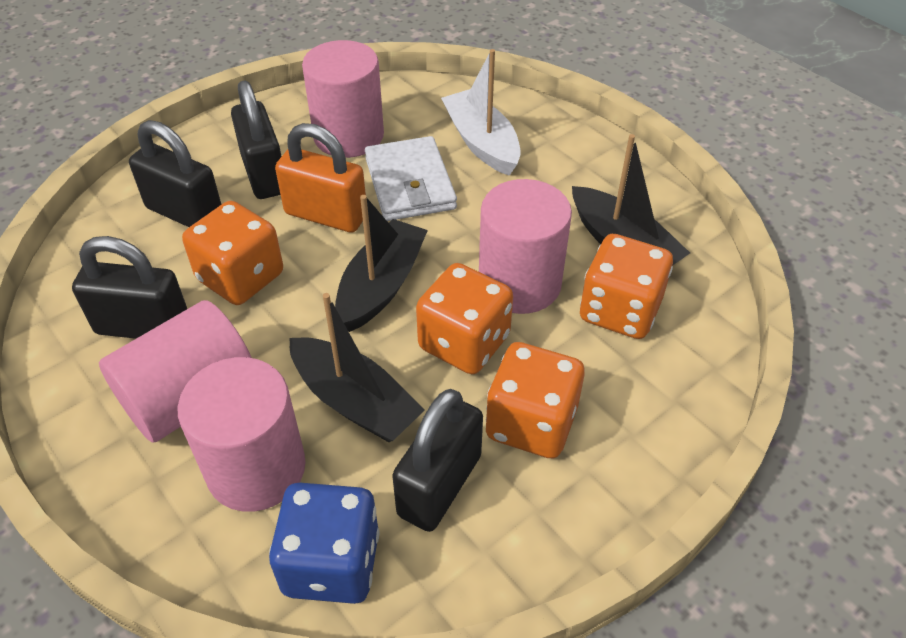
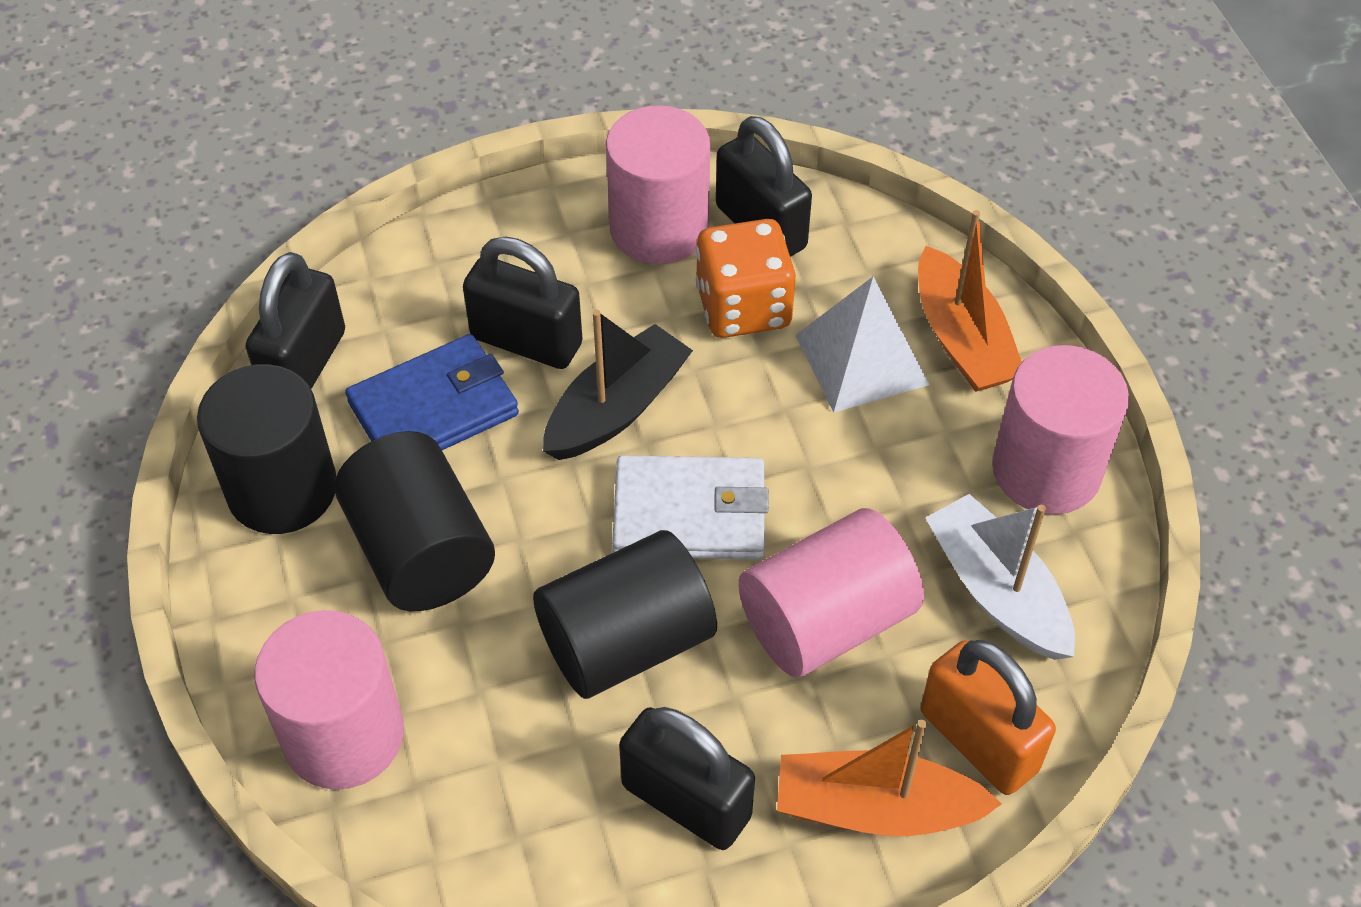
black boat: 3 -> 1
black cylinder: 0 -> 3
blue dice: 1 -> 0
blue wallet: 0 -> 1
orange boat: 0 -> 2
orange dice: 4 -> 1
white pyramid: 0 -> 1

